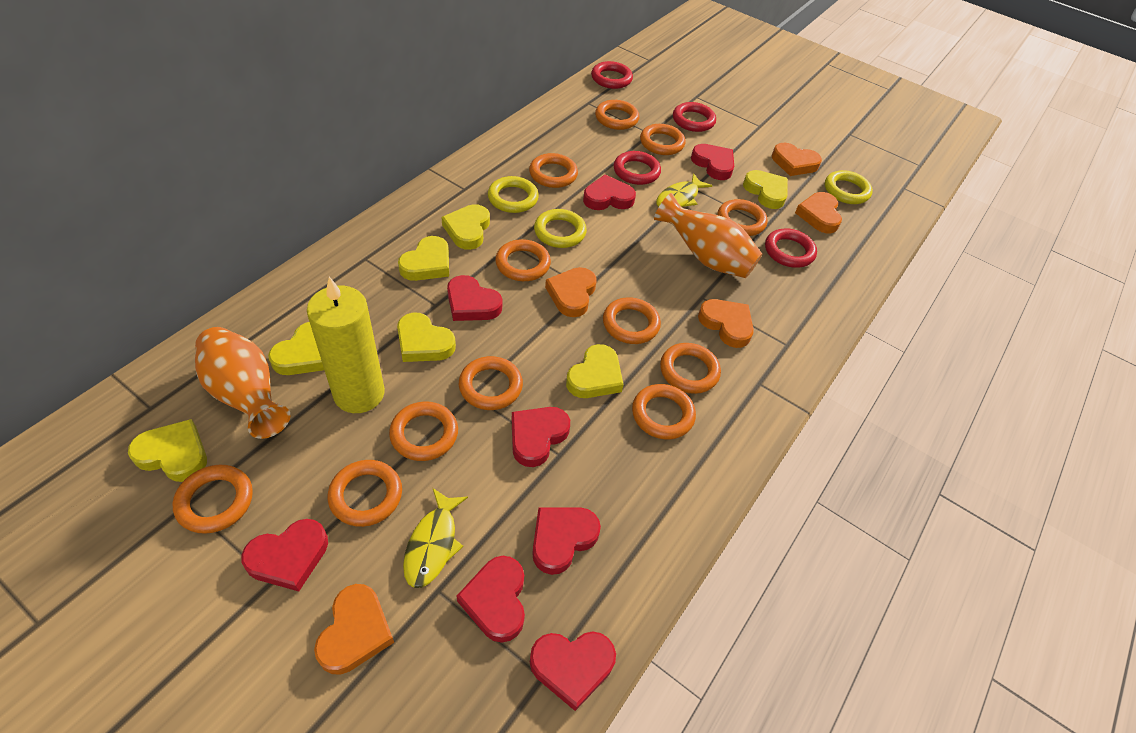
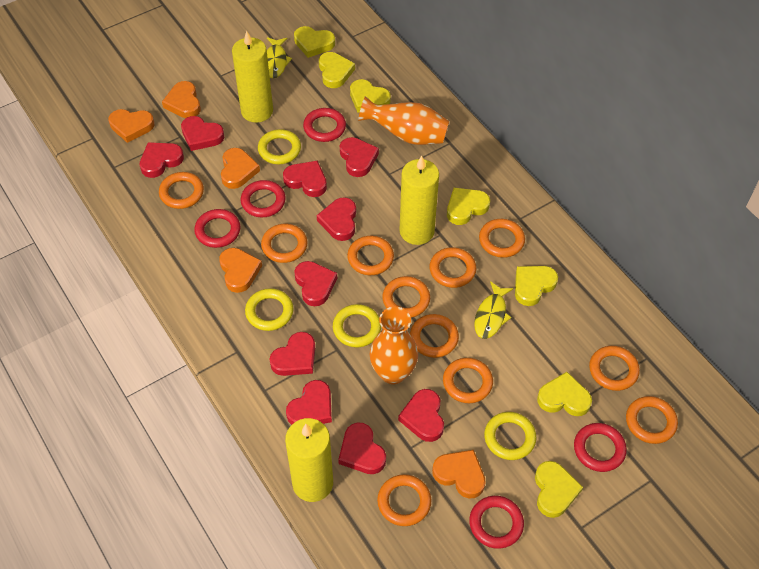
orange ring: 12 -> 11
red heart: 8 -> 10
red ring: 4 -> 5
yellow candle: 1 -> 3
yellow ring: 3 -> 4

